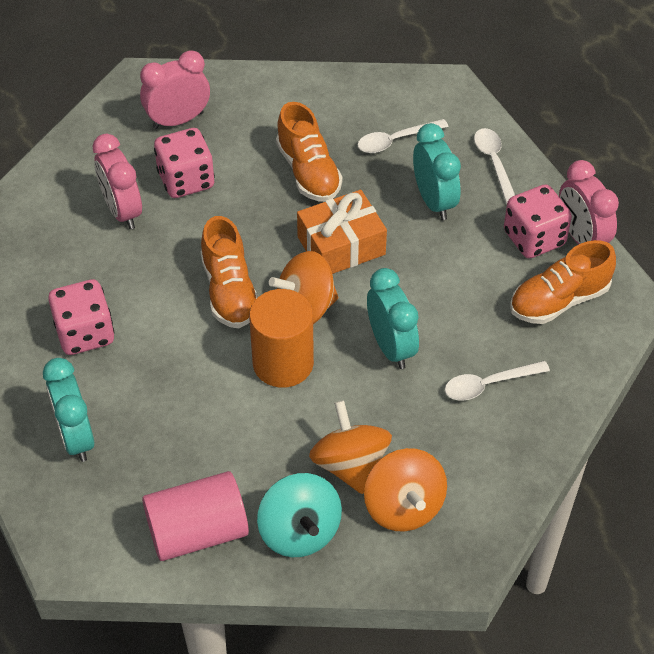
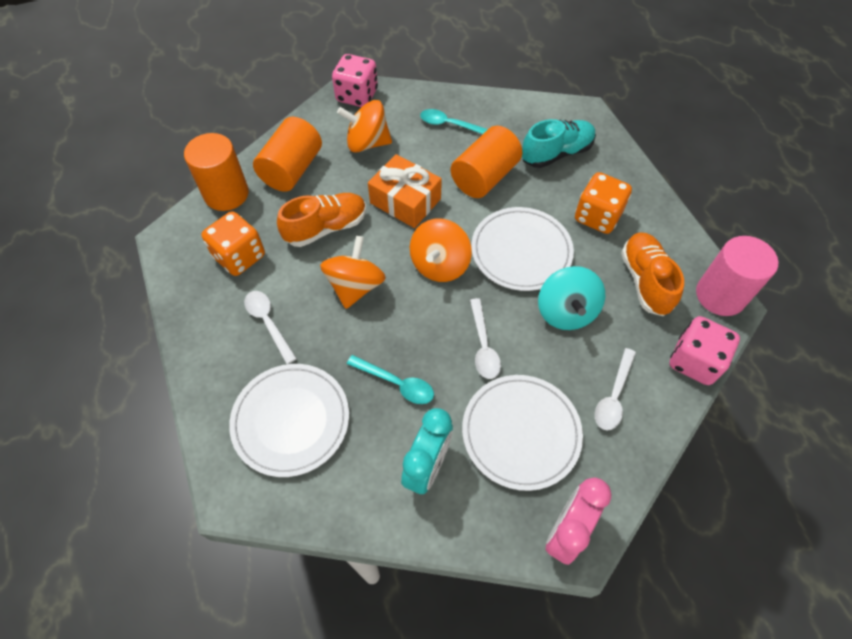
orange cylinder: 1 -> 3
orange dice: 0 -> 2
orange shoe: 3 -> 2
pink clock: 3 -> 1
pink dice: 3 -> 2
turquoise clock: 3 -> 1
turquoise shoe: 0 -> 1
turquoise spoon: 0 -> 2
white plate: 0 -> 3

